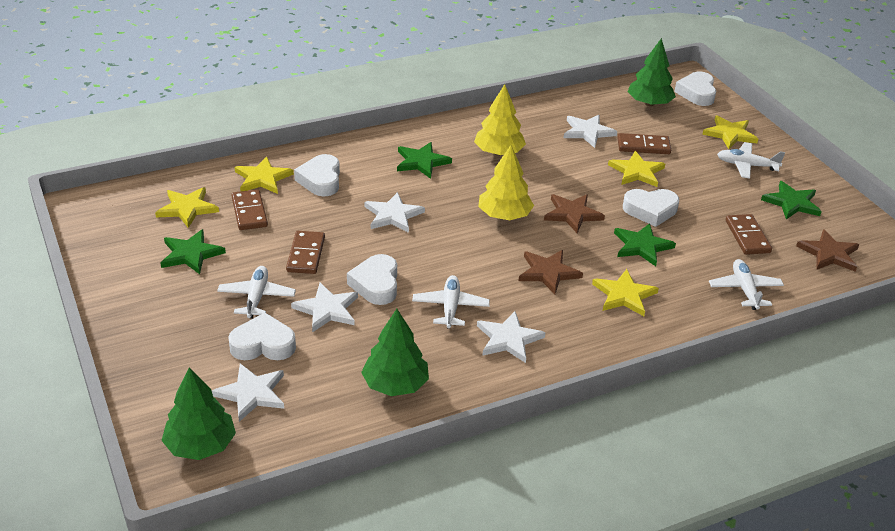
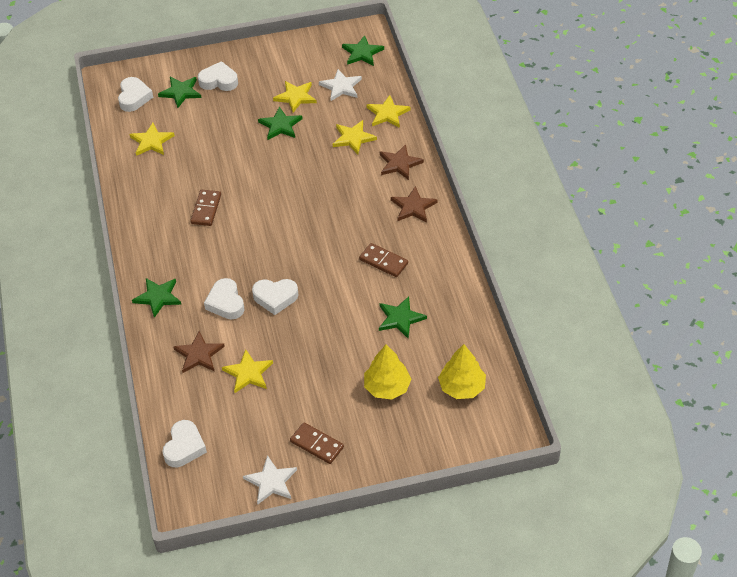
brown domino: 4 -> 3
green star: 4 -> 5
green tree: 3 -> 0
white plane: 4 -> 0
white star: 5 -> 2

